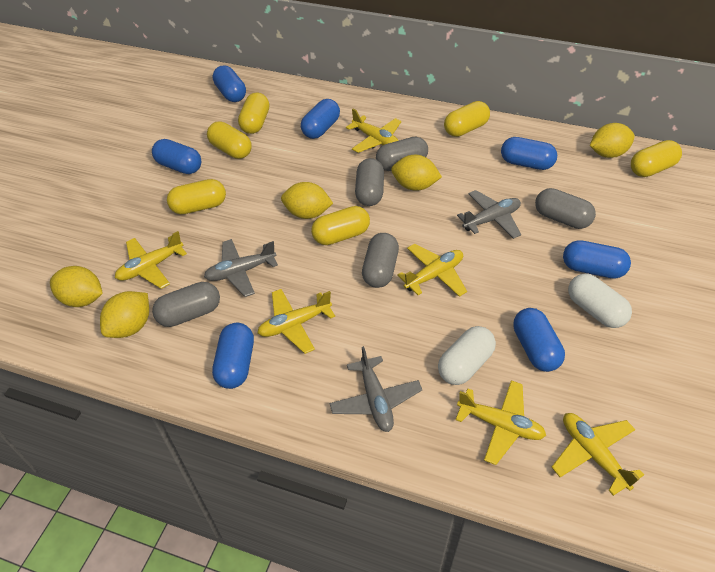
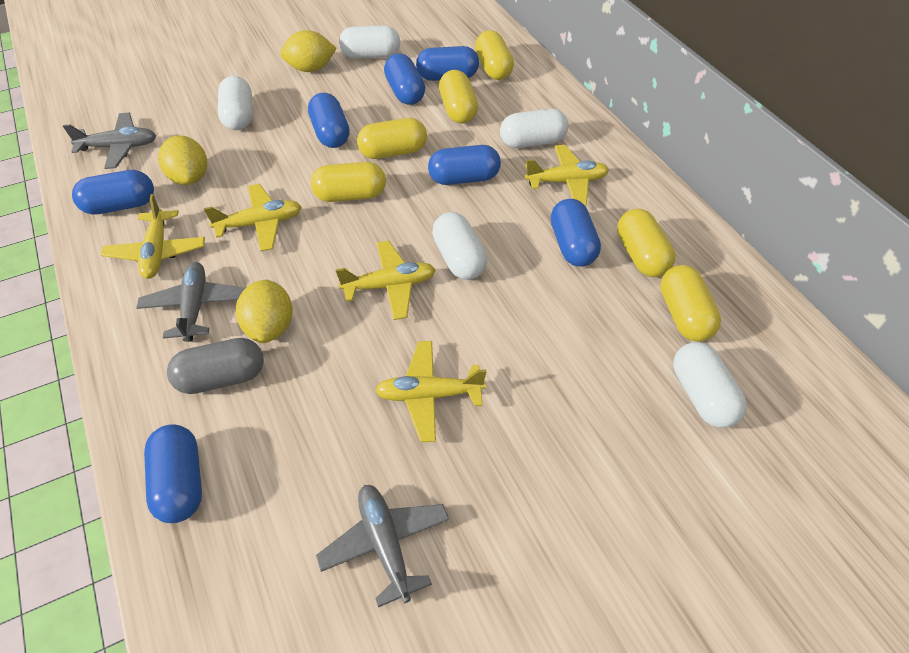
grey capsule: 5 -> 1
white capsule: 2 -> 5
yellow lemon: 5 -> 3
yellow plane: 6 -> 5

